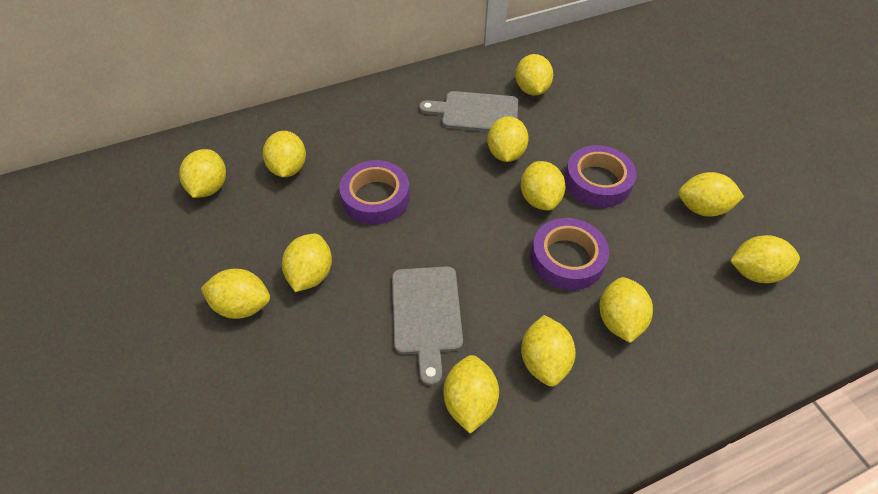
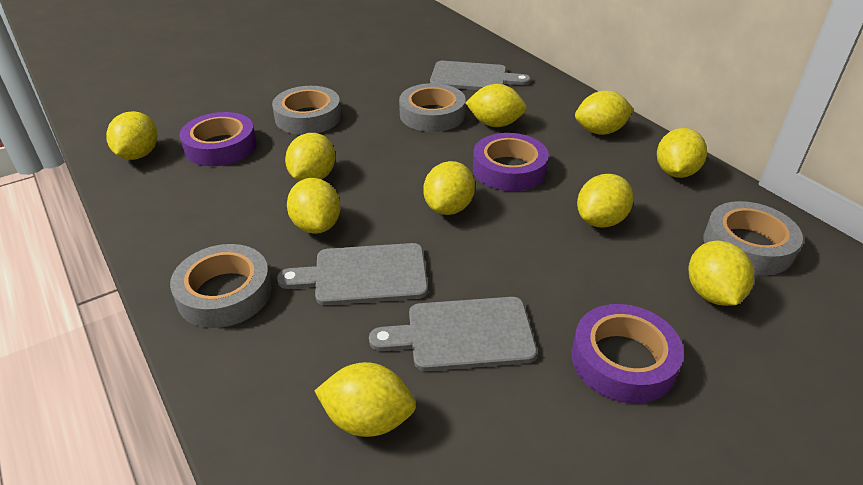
grey cutting board: 2 -> 3
grey tape: 0 -> 4
yellow lemon: 12 -> 10

